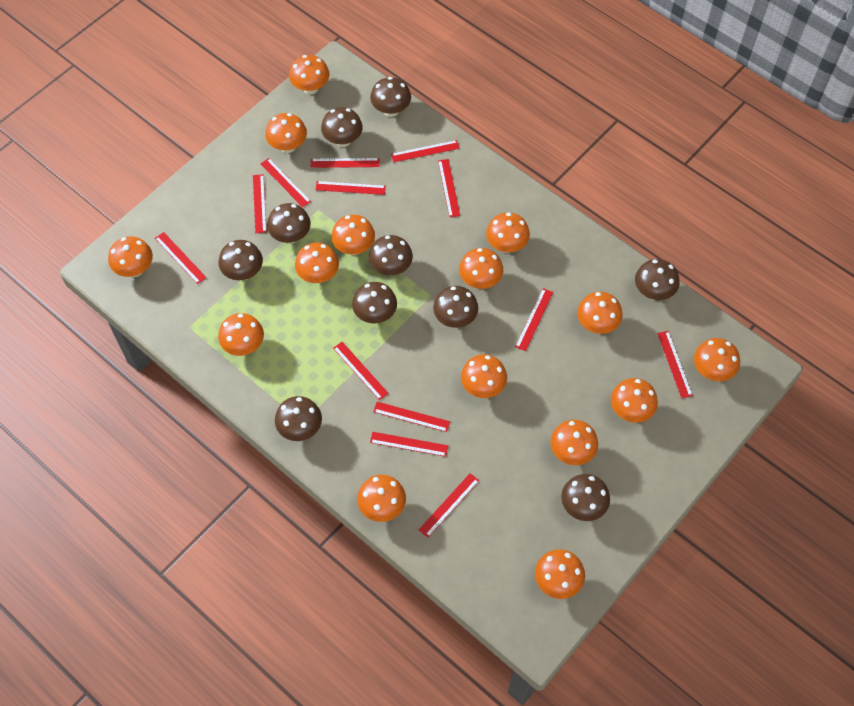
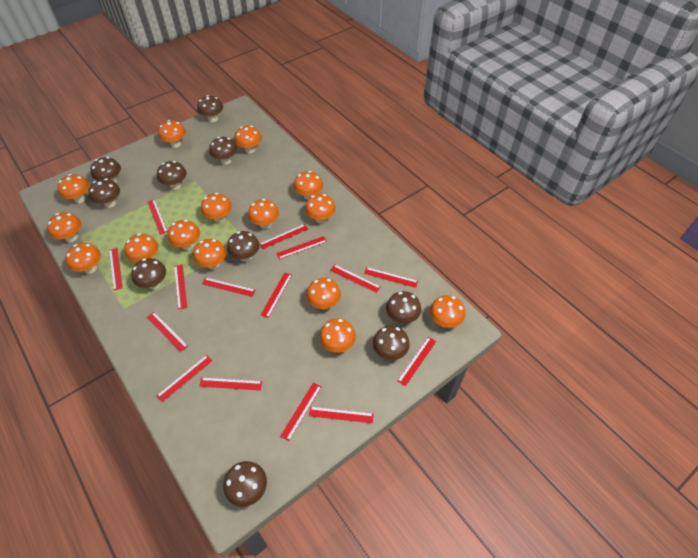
red ruler: 13 -> 15

